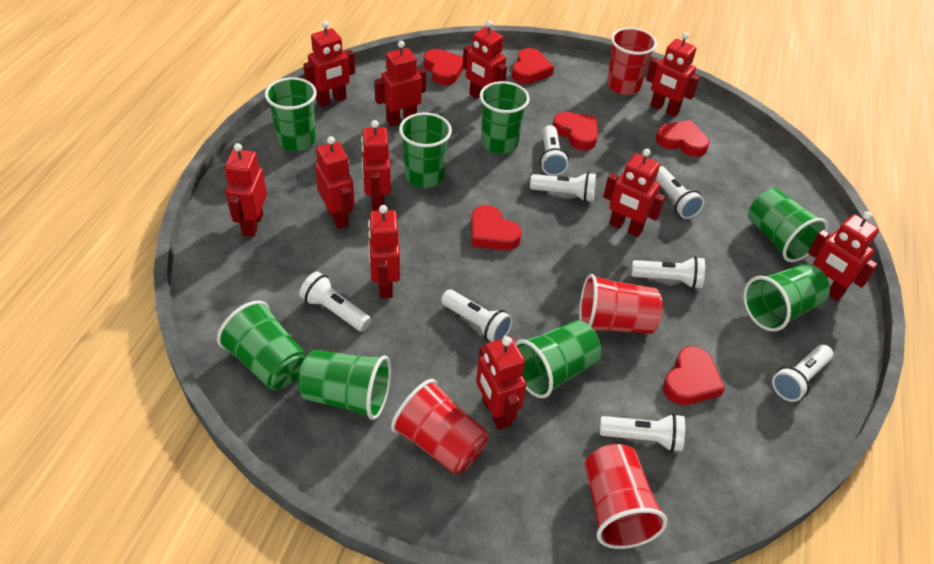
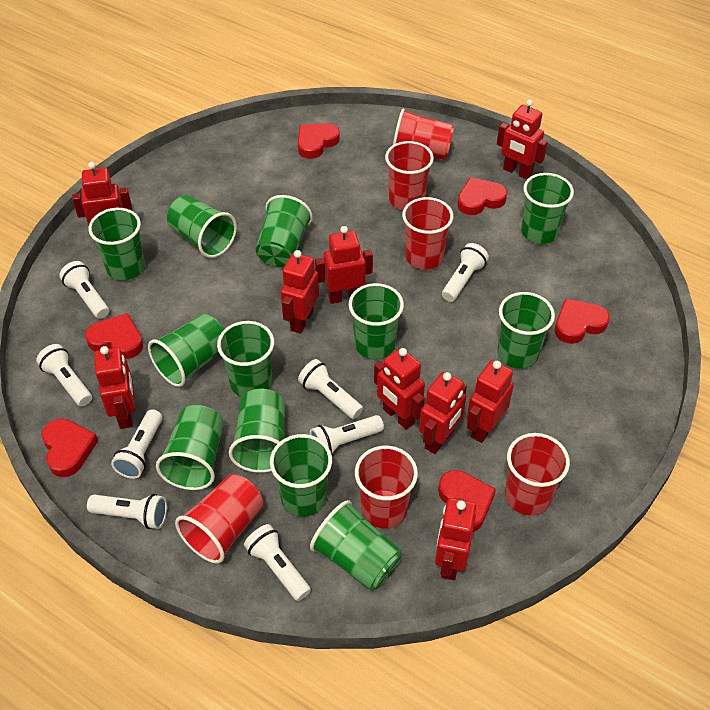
green cup: 8 -> 12
red cup: 4 -> 6
red robot: 11 -> 9

